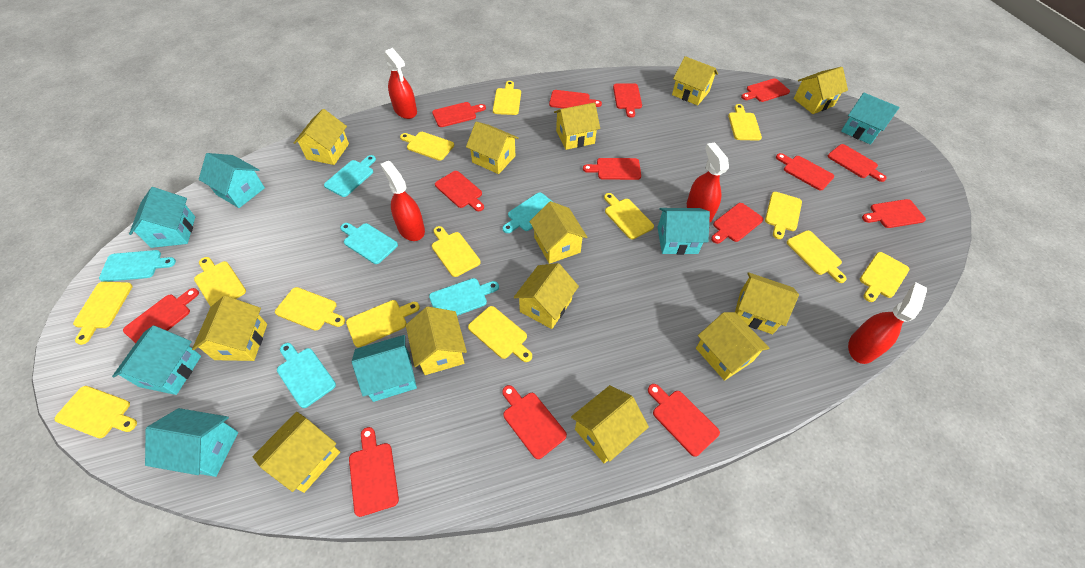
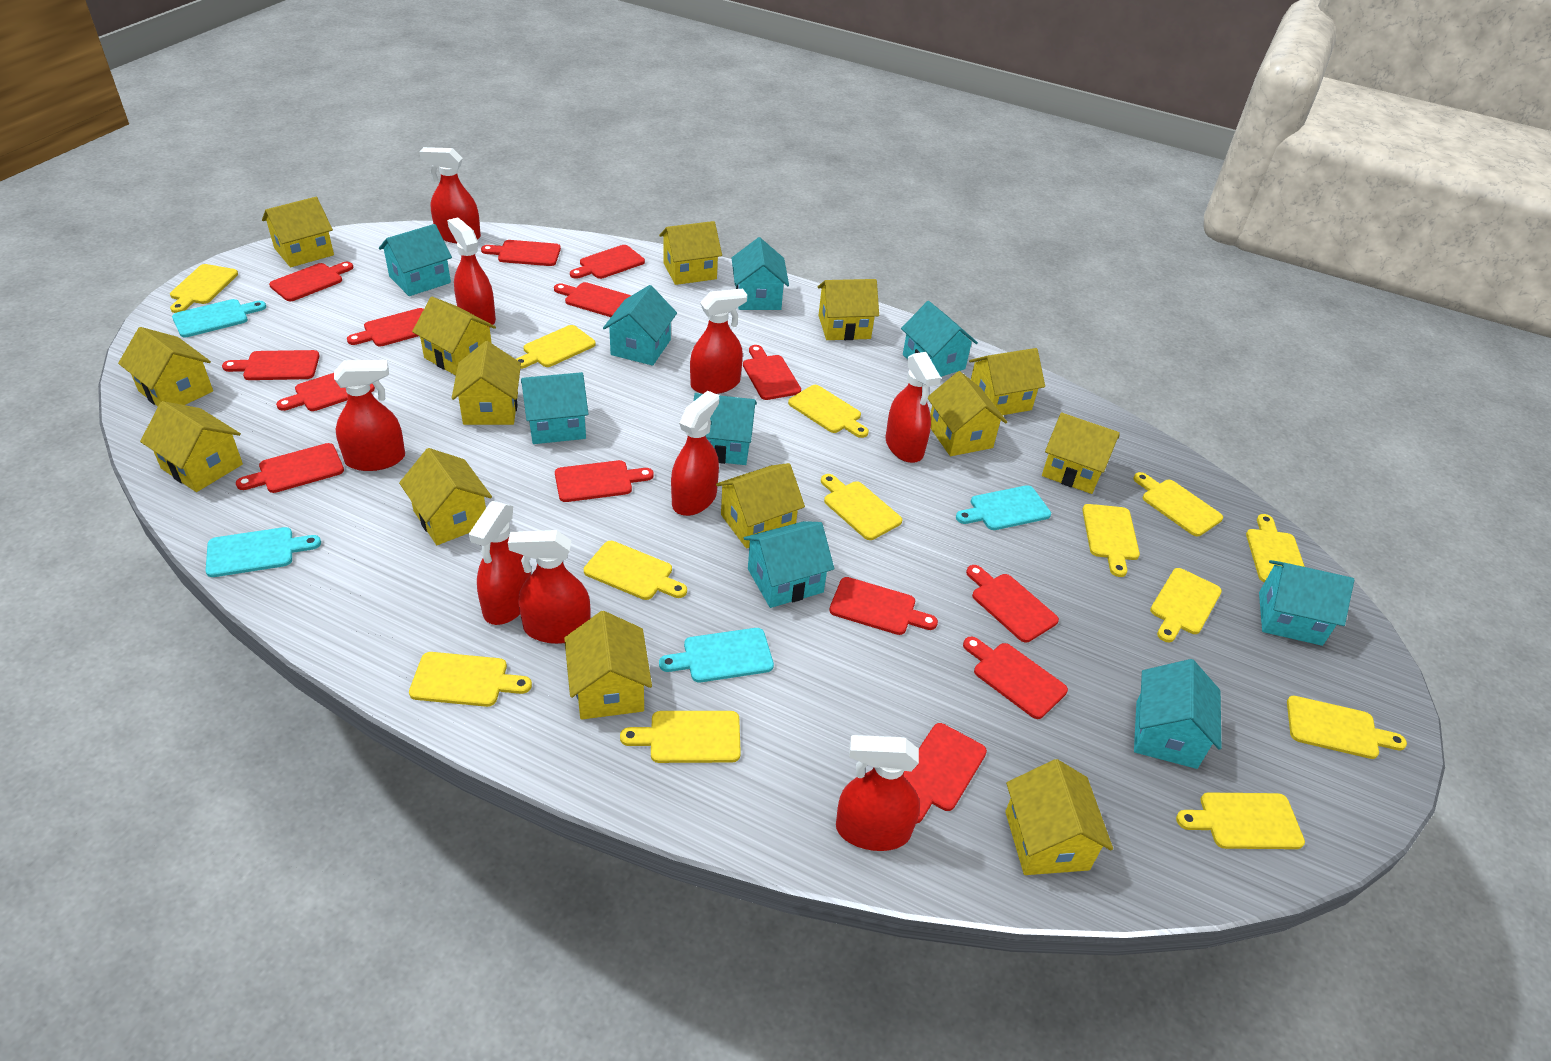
red spray bottle: 4 -> 9
turquoise cutting board: 6 -> 4
turquoise house: 7 -> 9
yellow cutting board: 14 -> 13
yellow house: 13 -> 14

